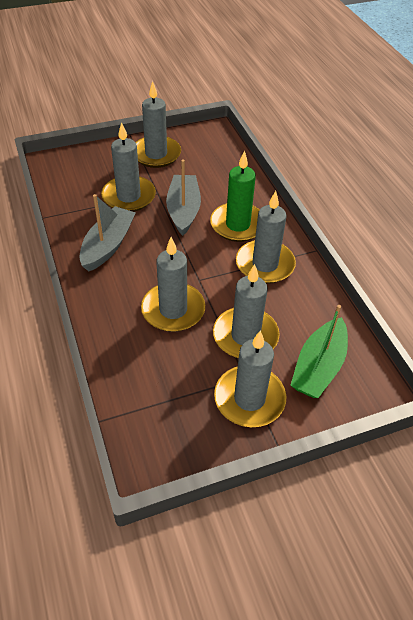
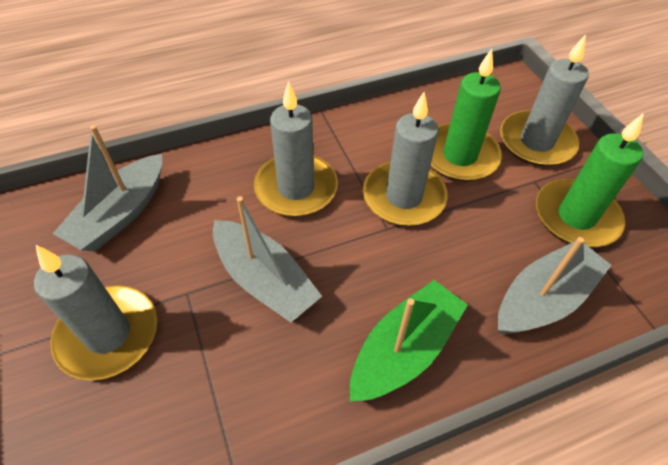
green candle: 1 -> 2
grey boat: 2 -> 3
grey candle: 6 -> 4

